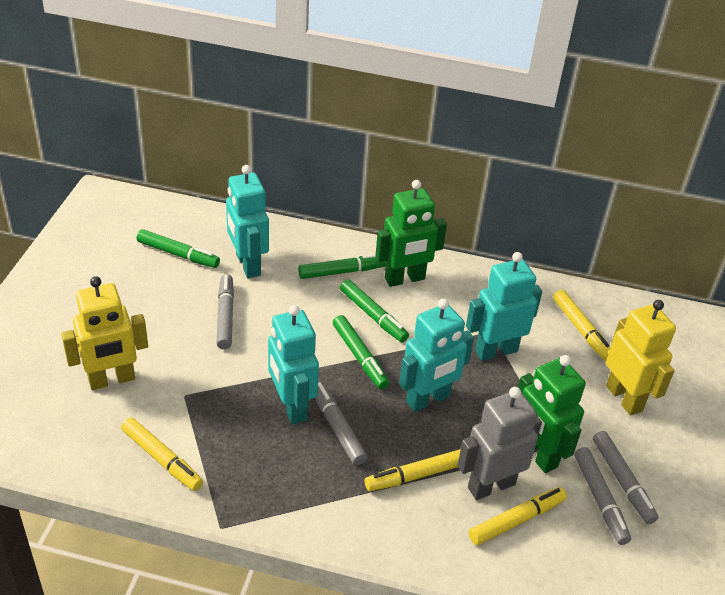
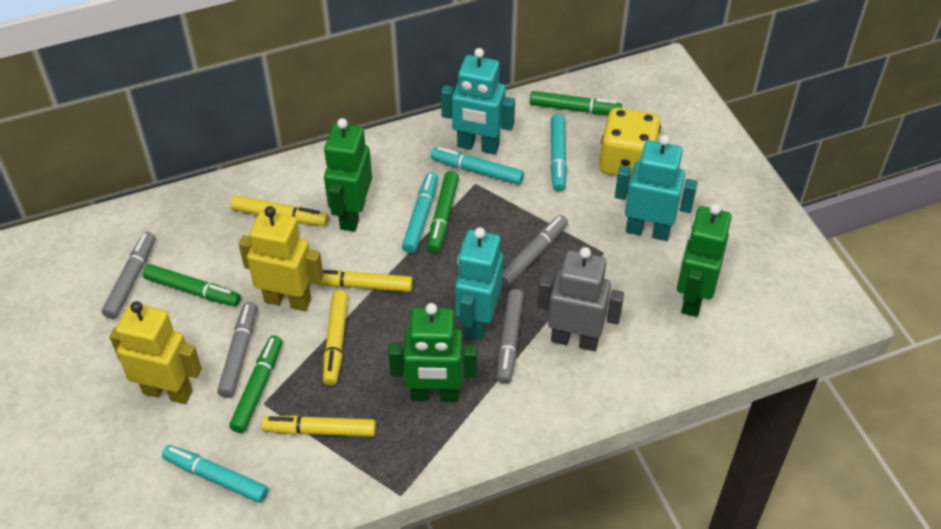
green robot: 2 -> 3
turquoise marker: 0 -> 4
turquoise robot: 4 -> 3
yellow dice: 0 -> 1

